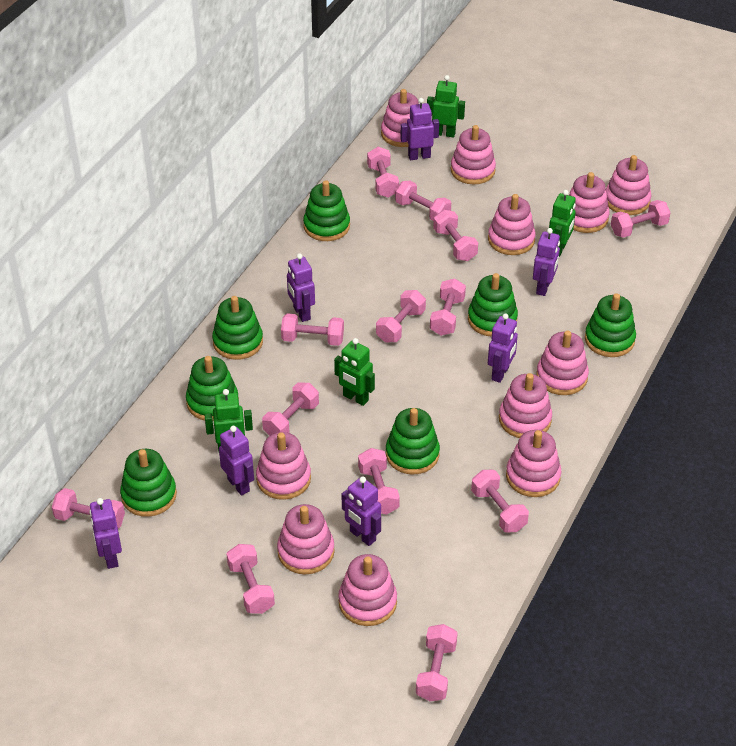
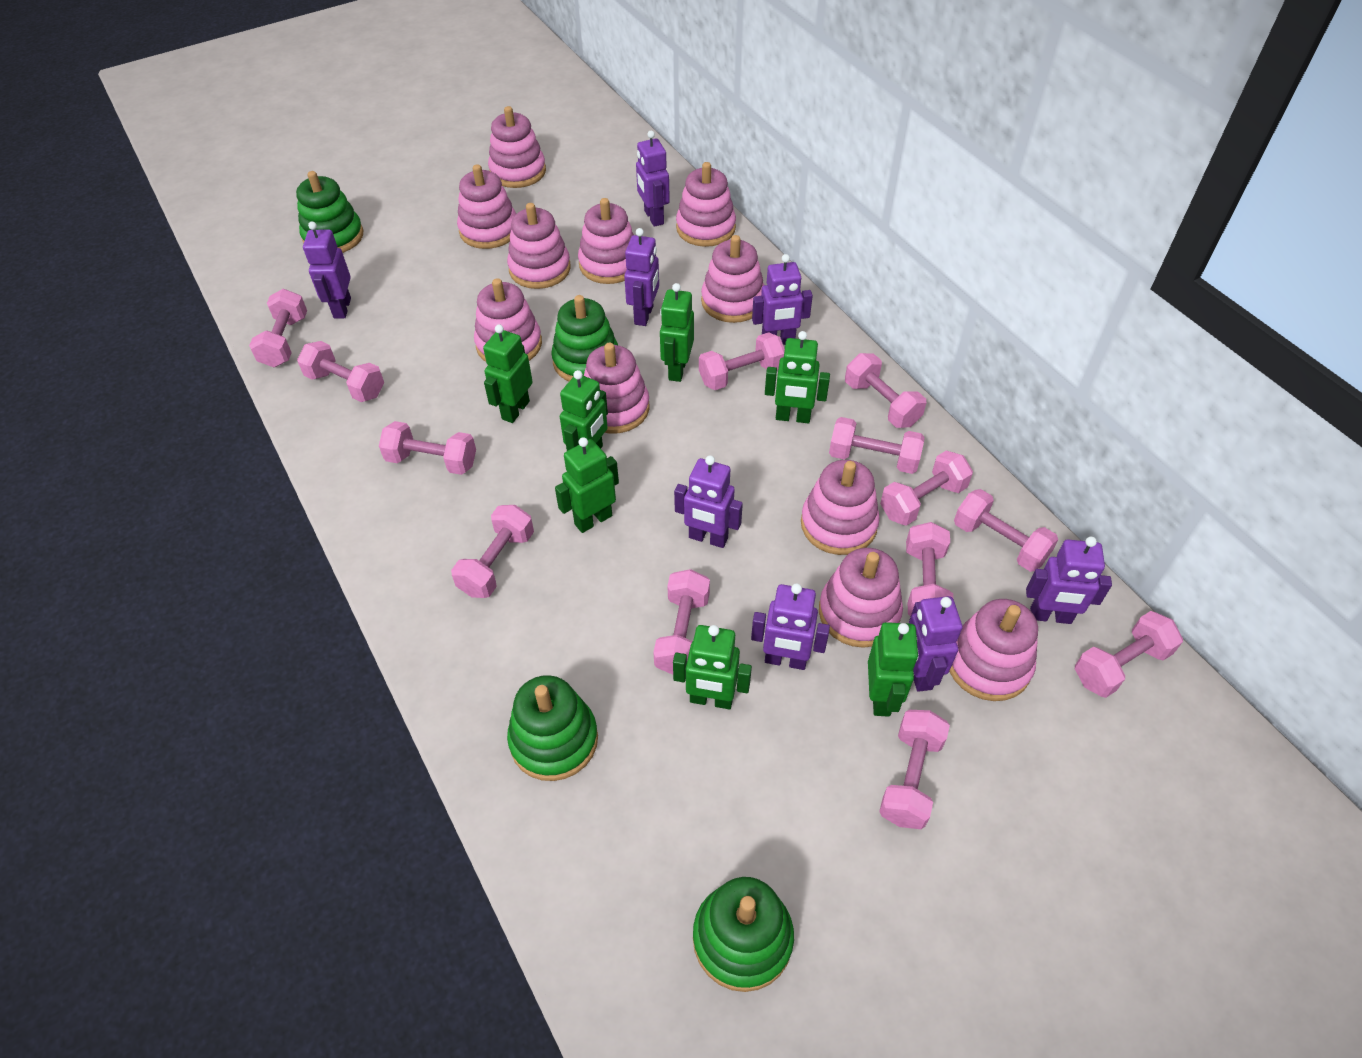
green robot: 4 -> 7
green stacking toy: 7 -> 4
purple robot: 7 -> 8

